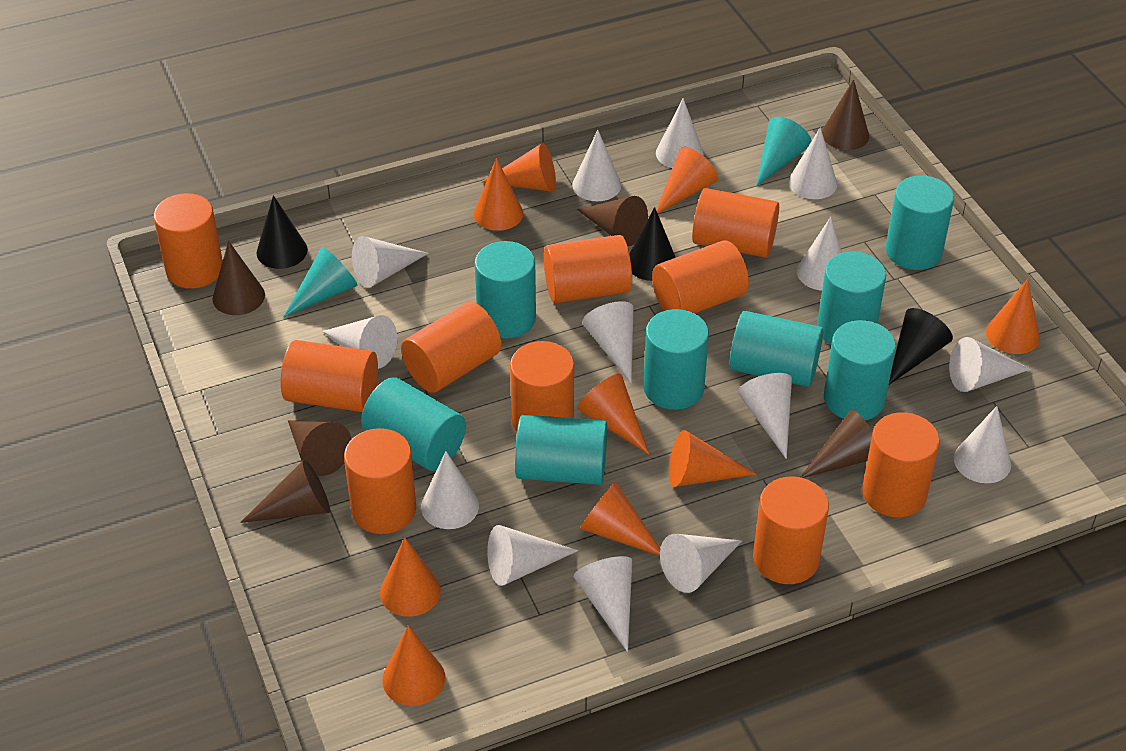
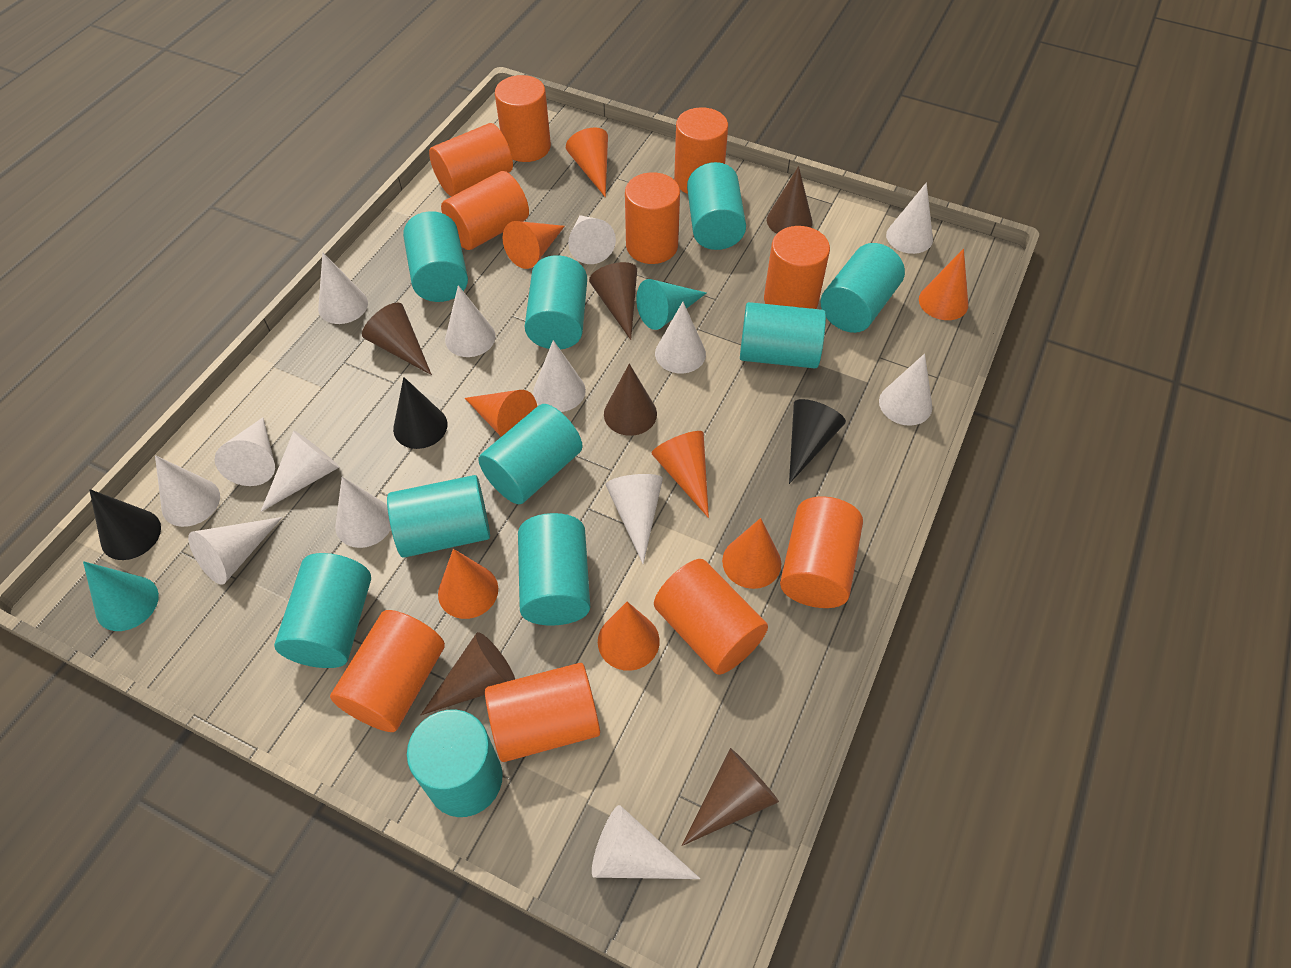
orange cone: 9 -> 8
turquoise cylinder: 8 -> 10

